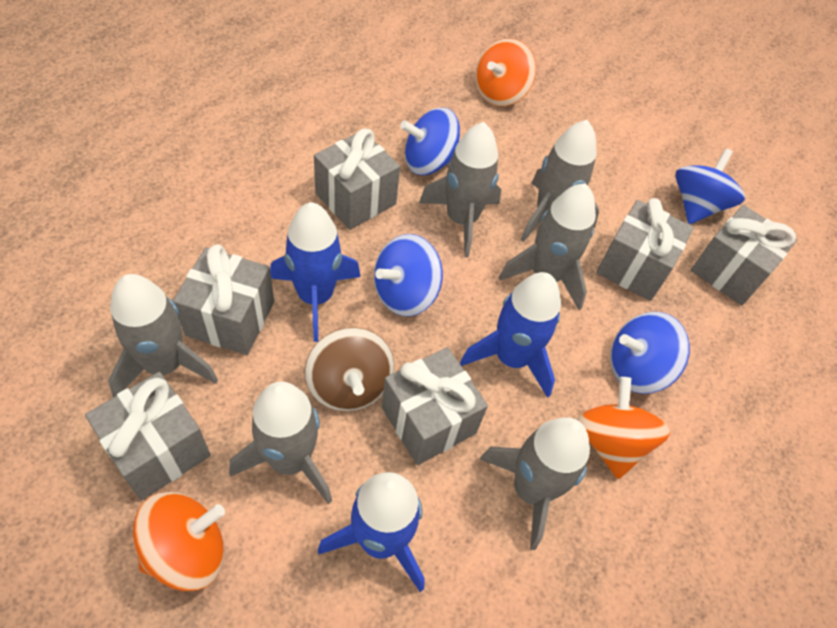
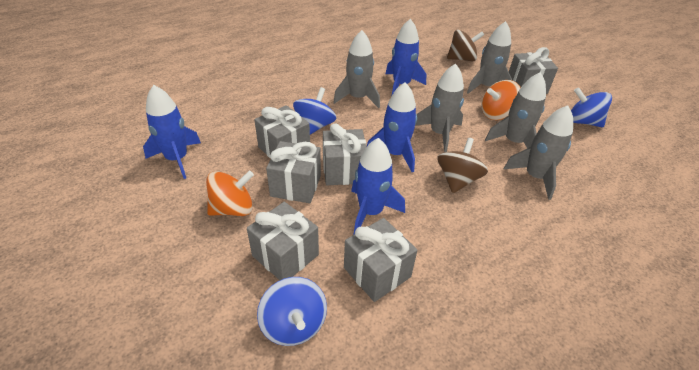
blue rocket: 3 -> 4
blue spinning top: 4 -> 3
brown spinning top: 1 -> 2
grey rocket: 6 -> 5
orange spinning top: 3 -> 2

